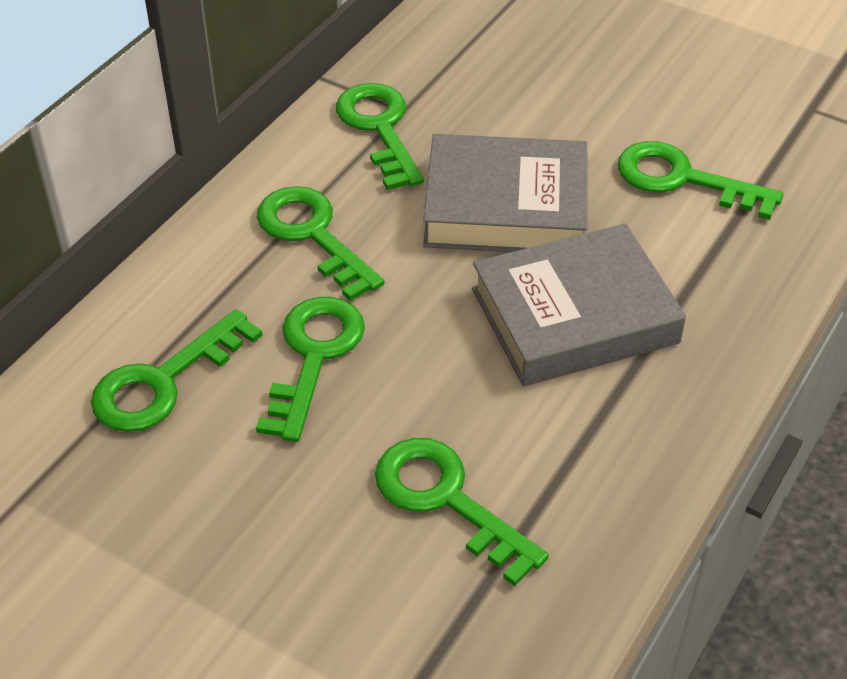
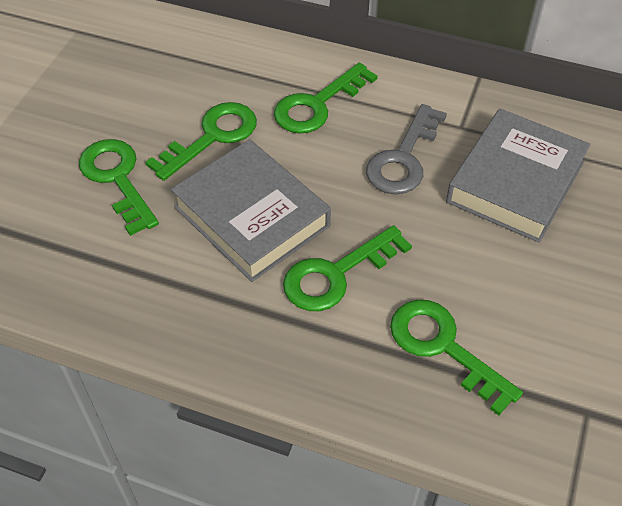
green key: 6 -> 5
grey key: 0 -> 1

